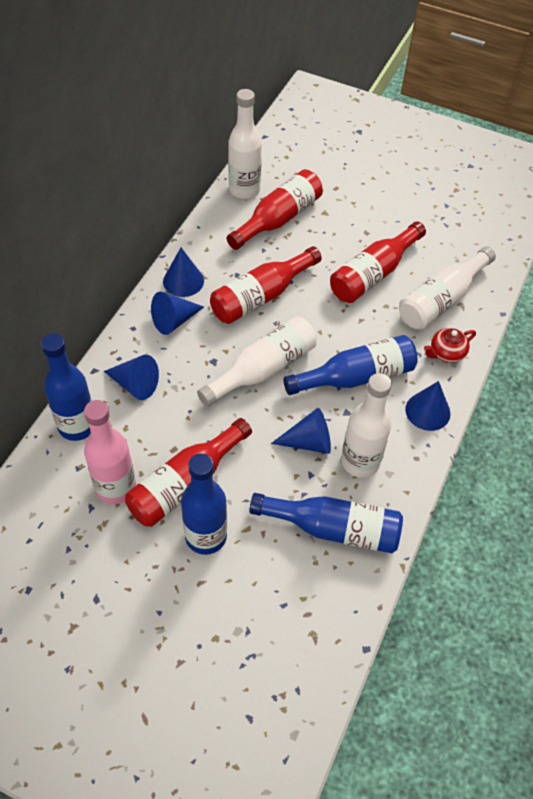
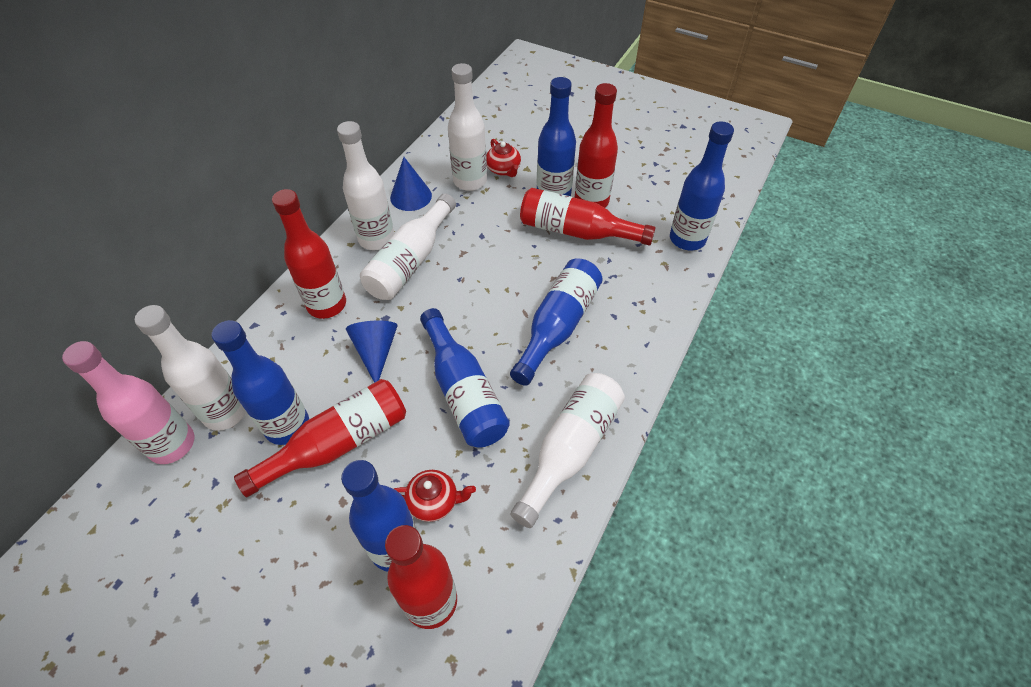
blue bottle: 4 -> 6
blue cone: 5 -> 2
red bottle: 4 -> 5
red teapot: 1 -> 2
white bottle: 4 -> 5

